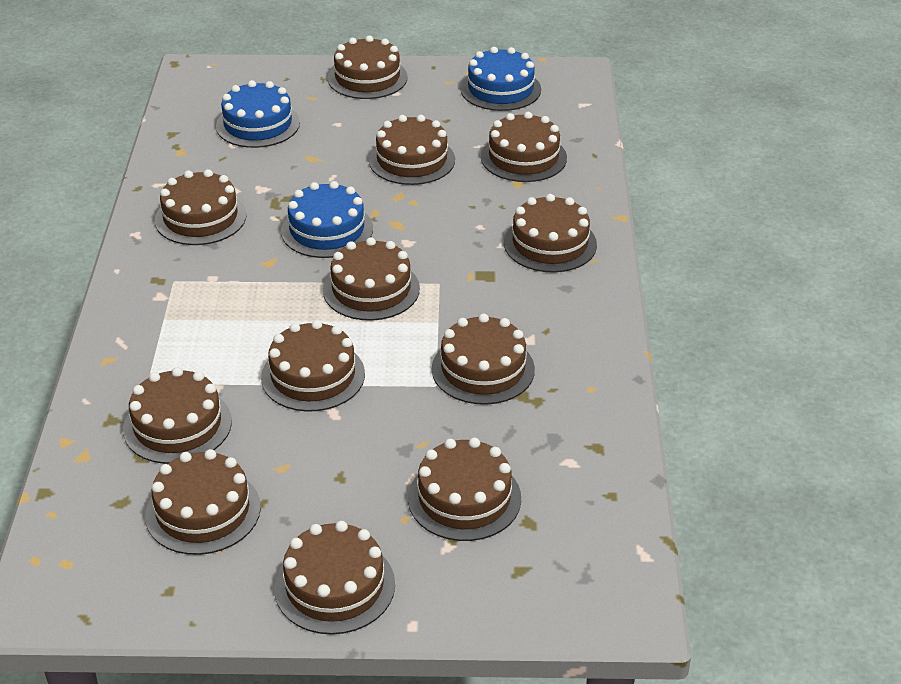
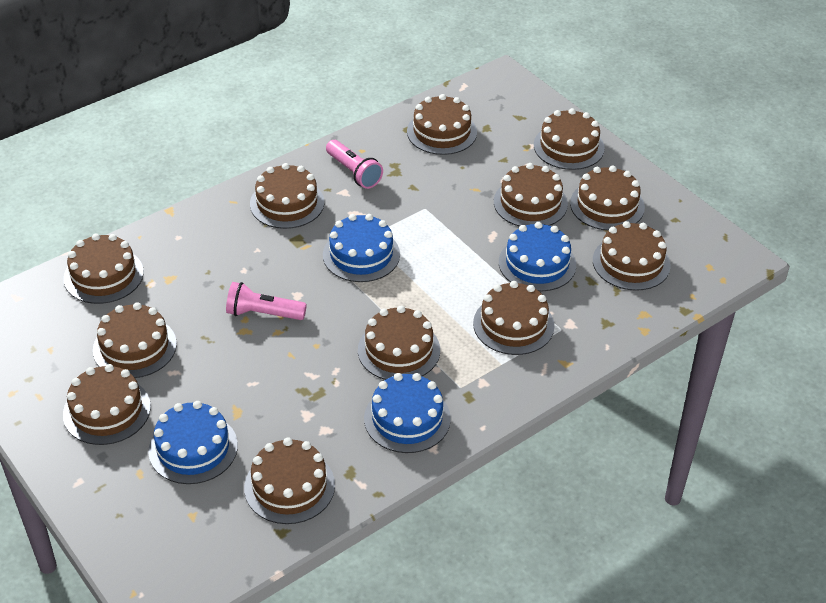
blue cake: 3 -> 4
pink flashlight: 0 -> 2

